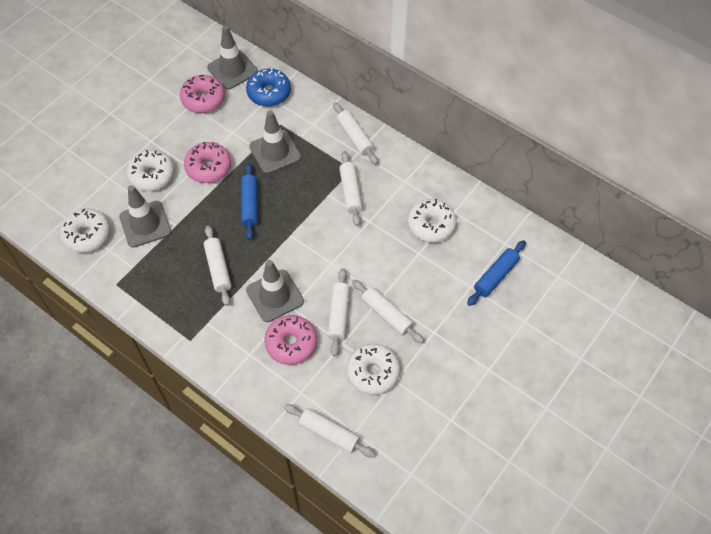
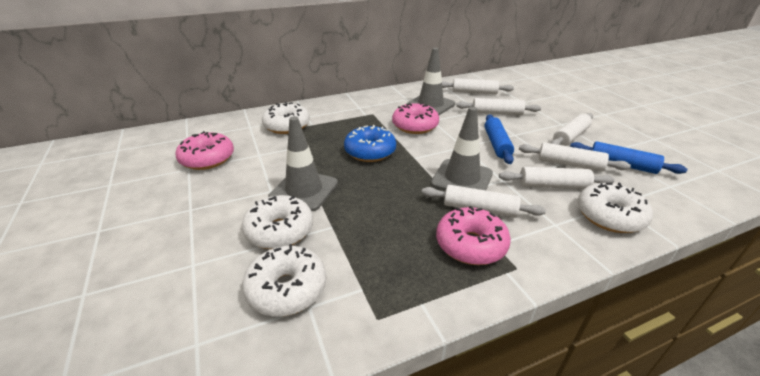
grey traffic cone: 4 -> 3

